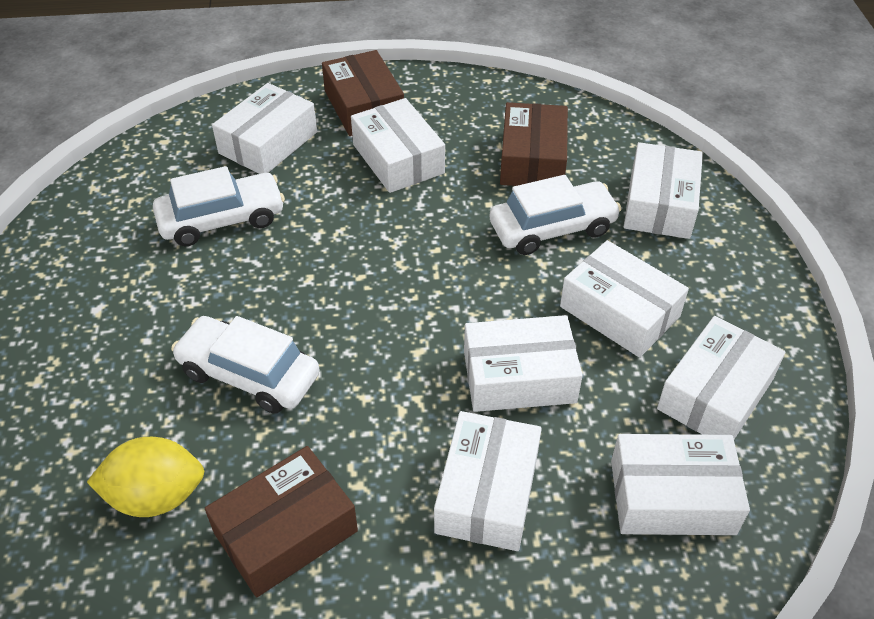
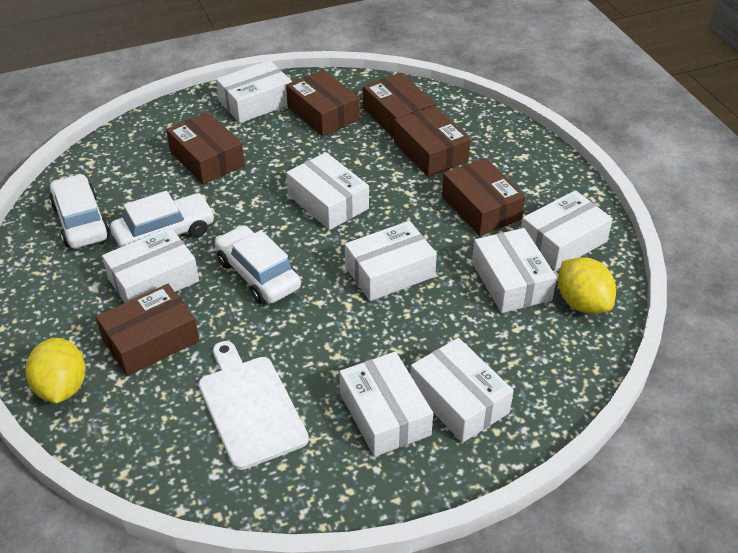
brown box: 3 -> 6
white cutting board: 0 -> 1
yellow lemon: 1 -> 2

